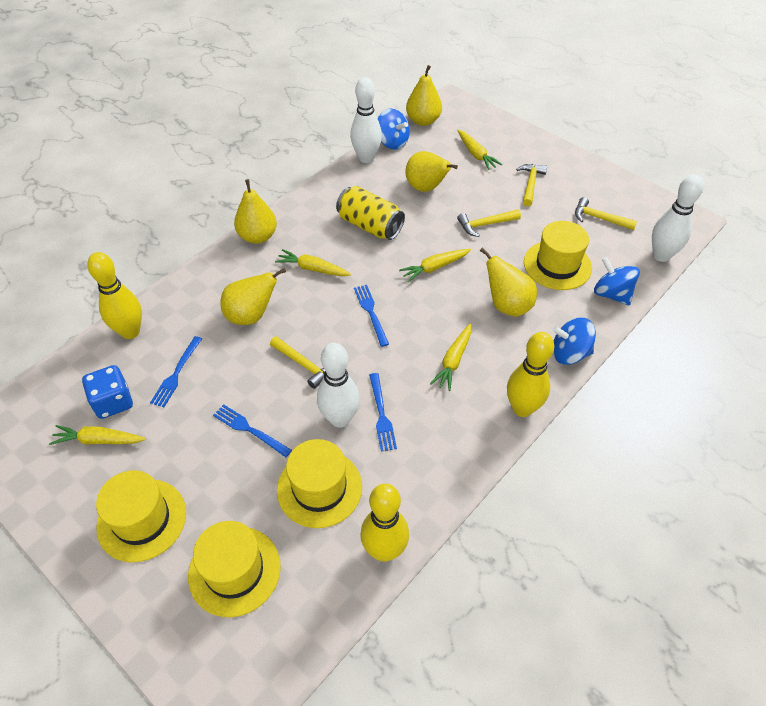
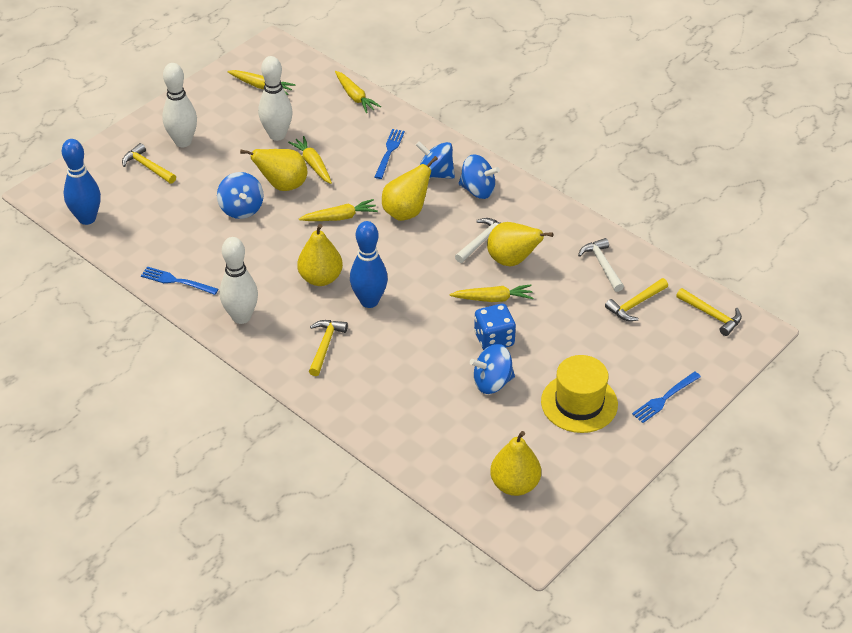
blue bowling pin: 0 -> 2
blue fork: 4 -> 3
blue spinning top: 3 -> 4
white hammer: 0 -> 2
yellow bowling pin: 3 -> 0
yellow can: 1 -> 0
yellow hat: 4 -> 1

